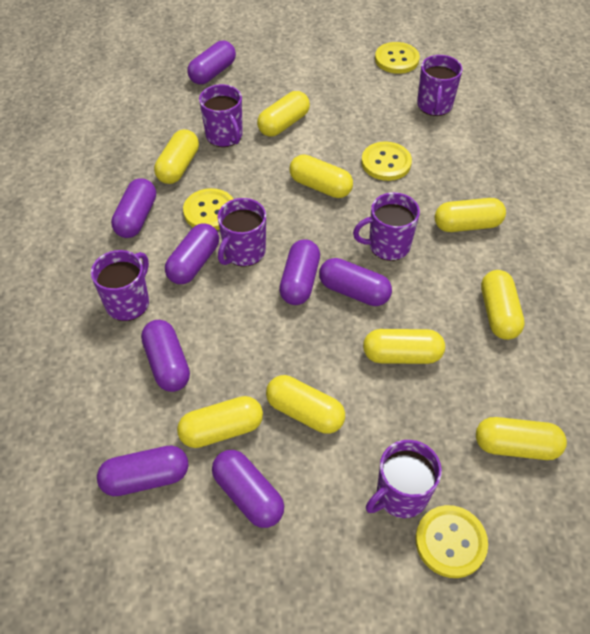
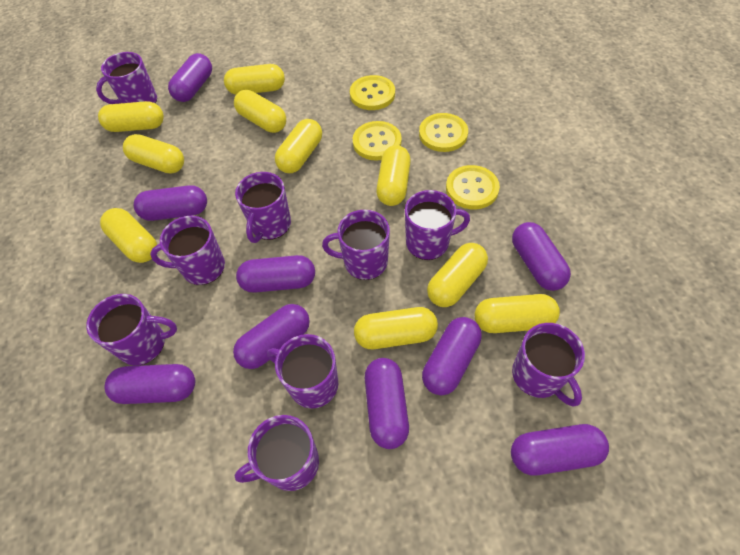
purple capsule: 8 -> 9
purple mug: 6 -> 9
yellow capsule: 9 -> 10

